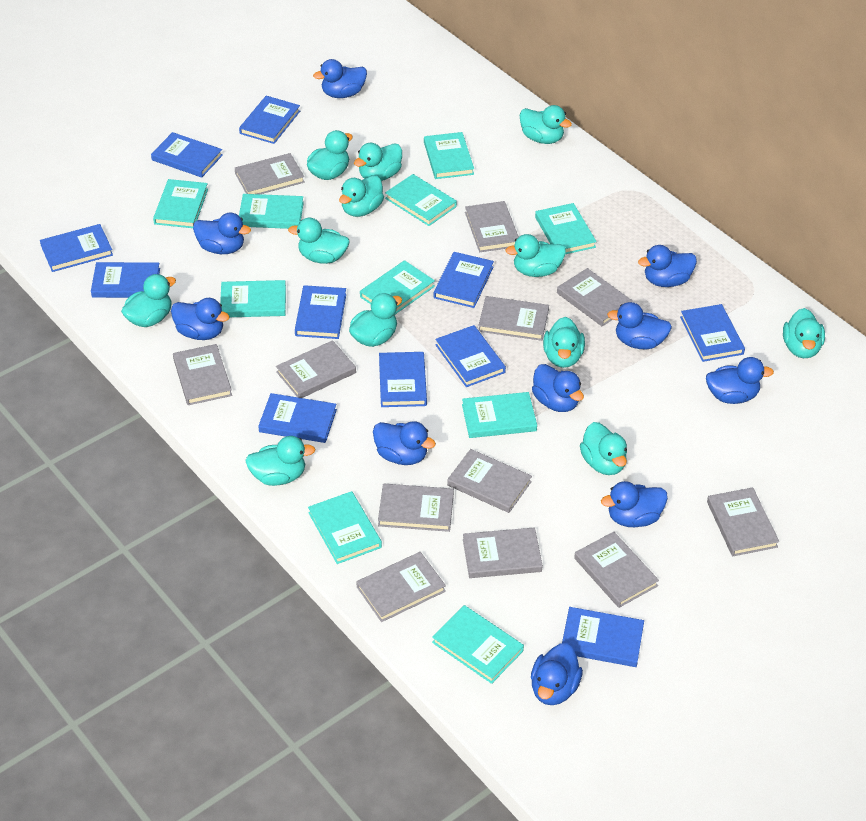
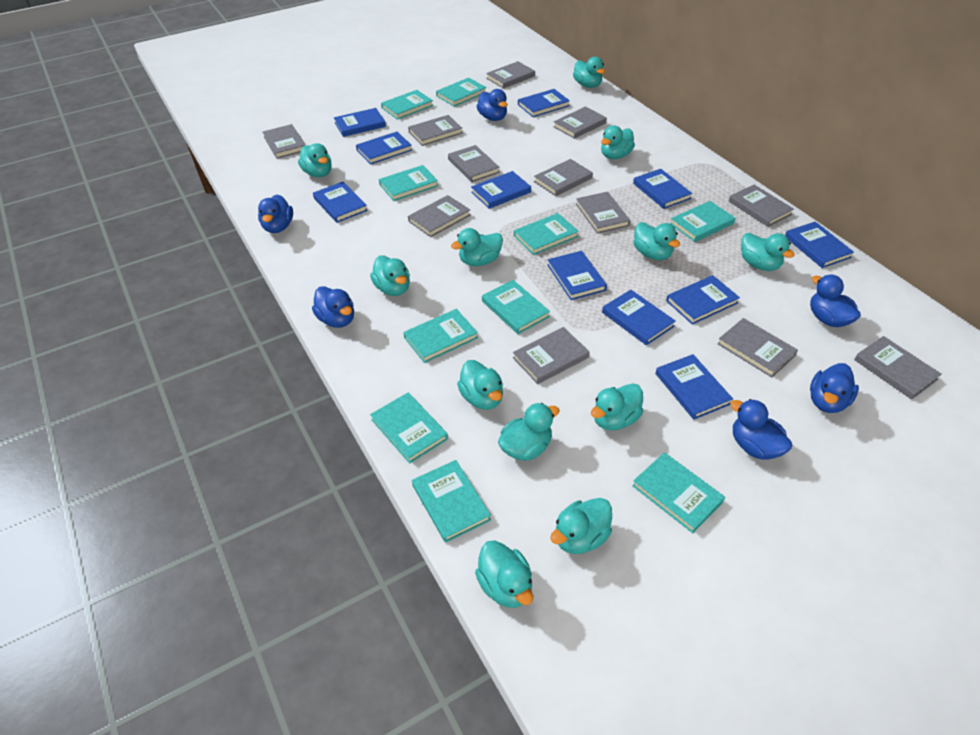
blue duck: 10 -> 6

